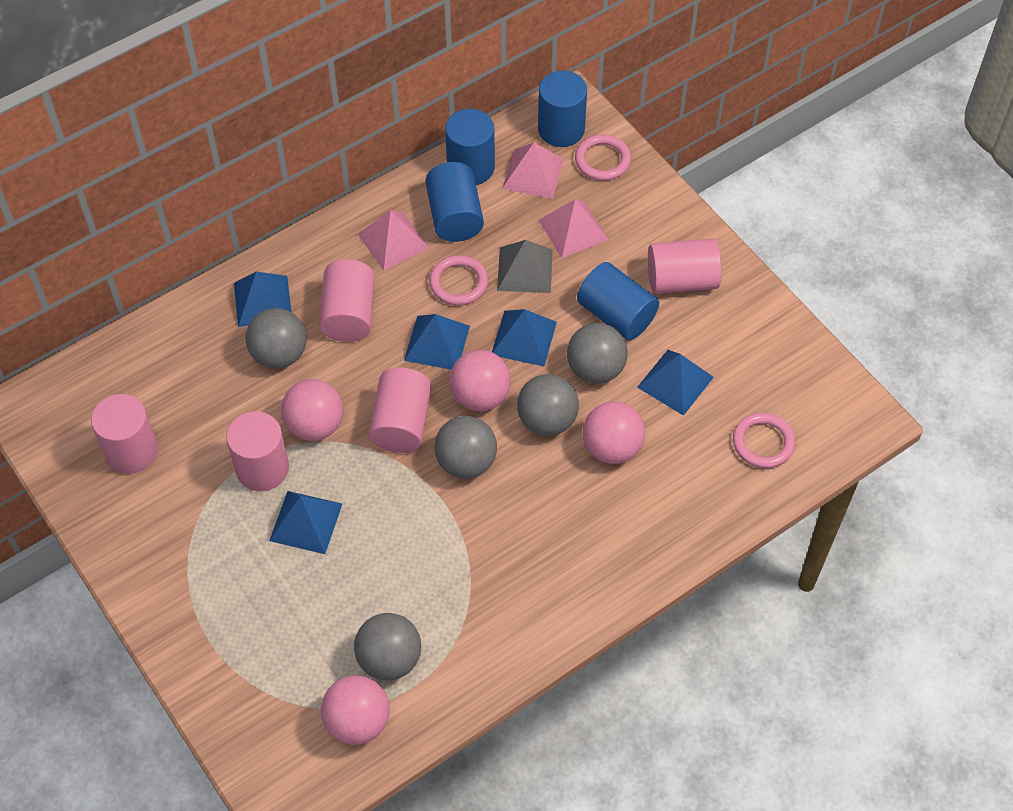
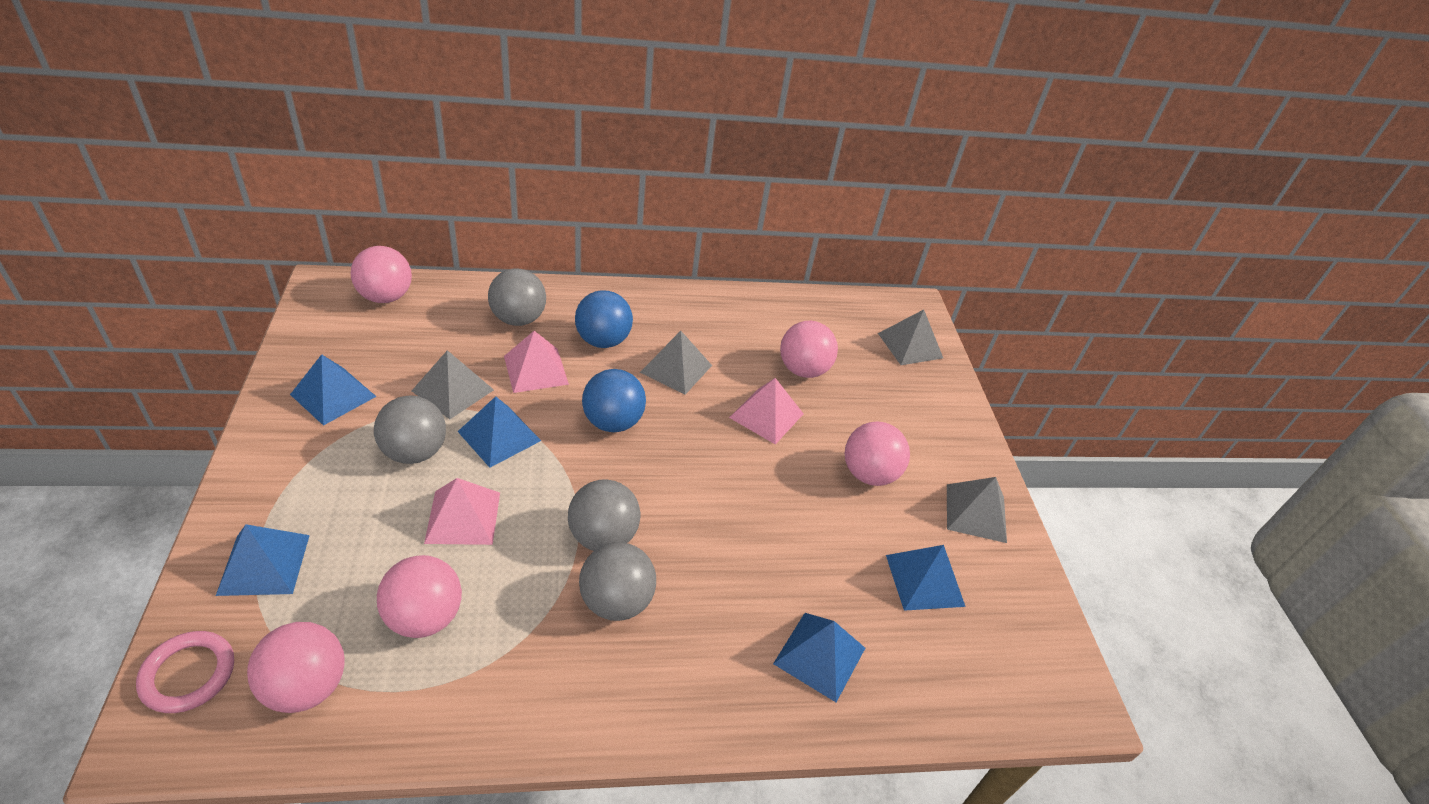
blue ball: 0 -> 2
blue cylinder: 4 -> 0
grey ball: 5 -> 4
grey pyramid: 1 -> 4
pink ball: 4 -> 5
pink cylinder: 5 -> 0
pink ring: 3 -> 1

